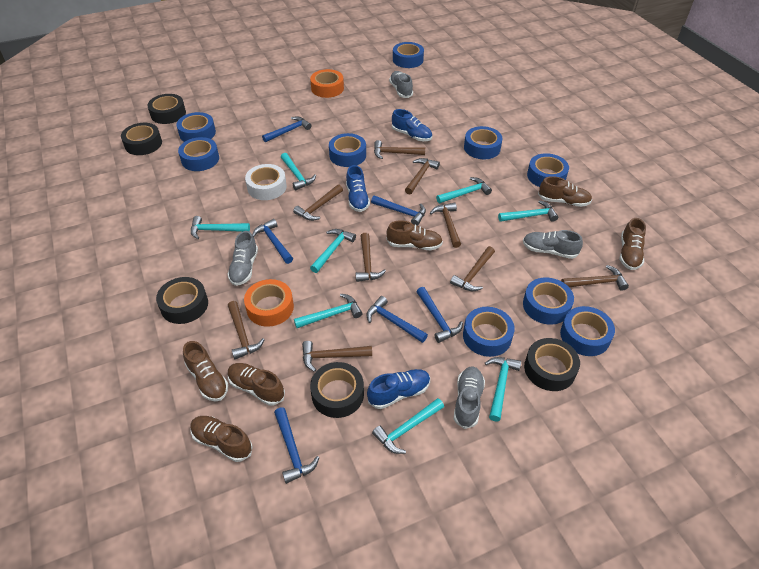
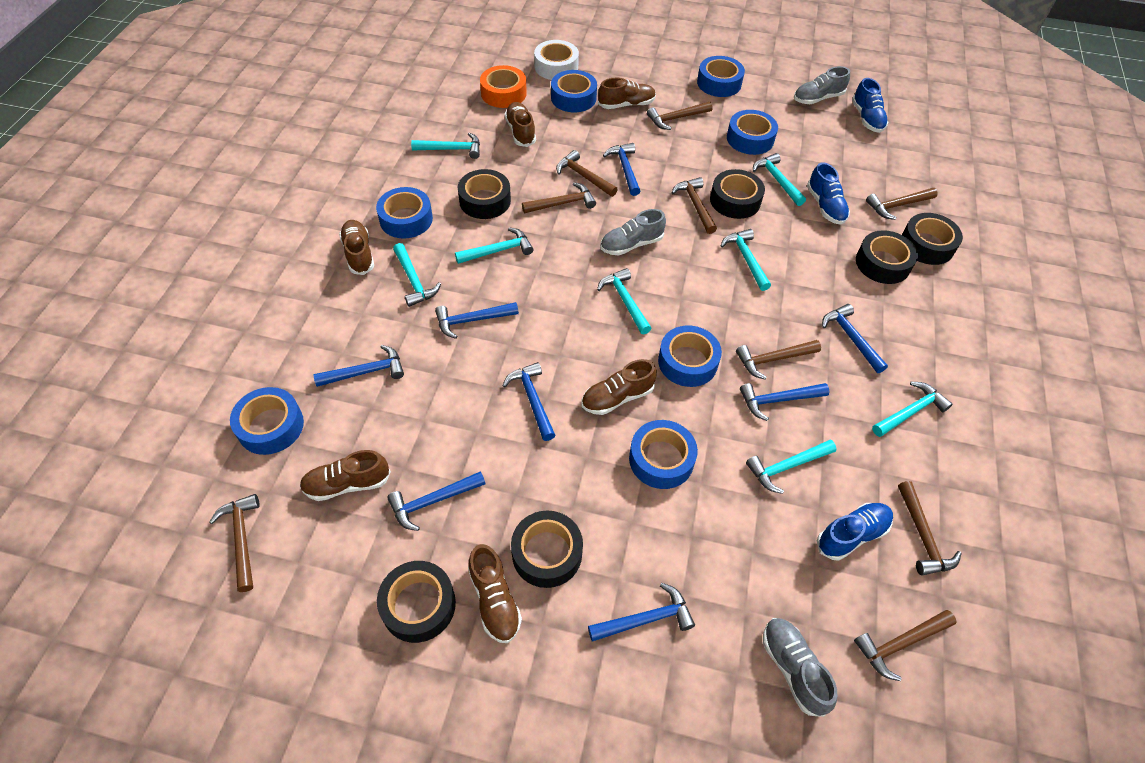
black tape: 5 -> 6
blue hammer: 6 -> 8
blue tape: 9 -> 7
grey shoe: 4 -> 3
orange tape: 2 -> 1

